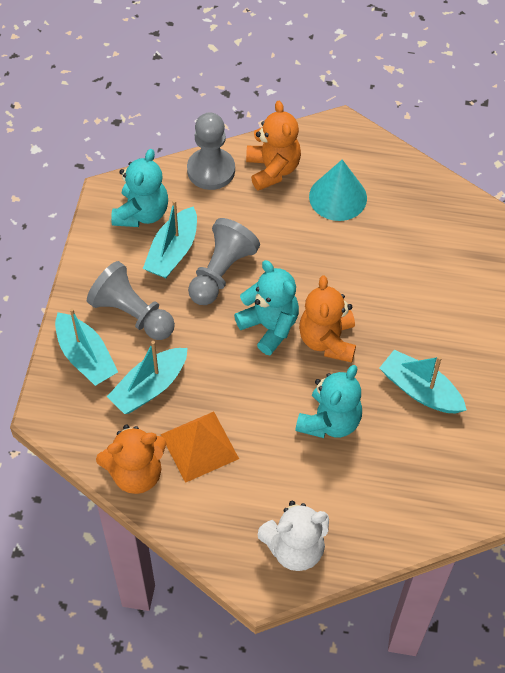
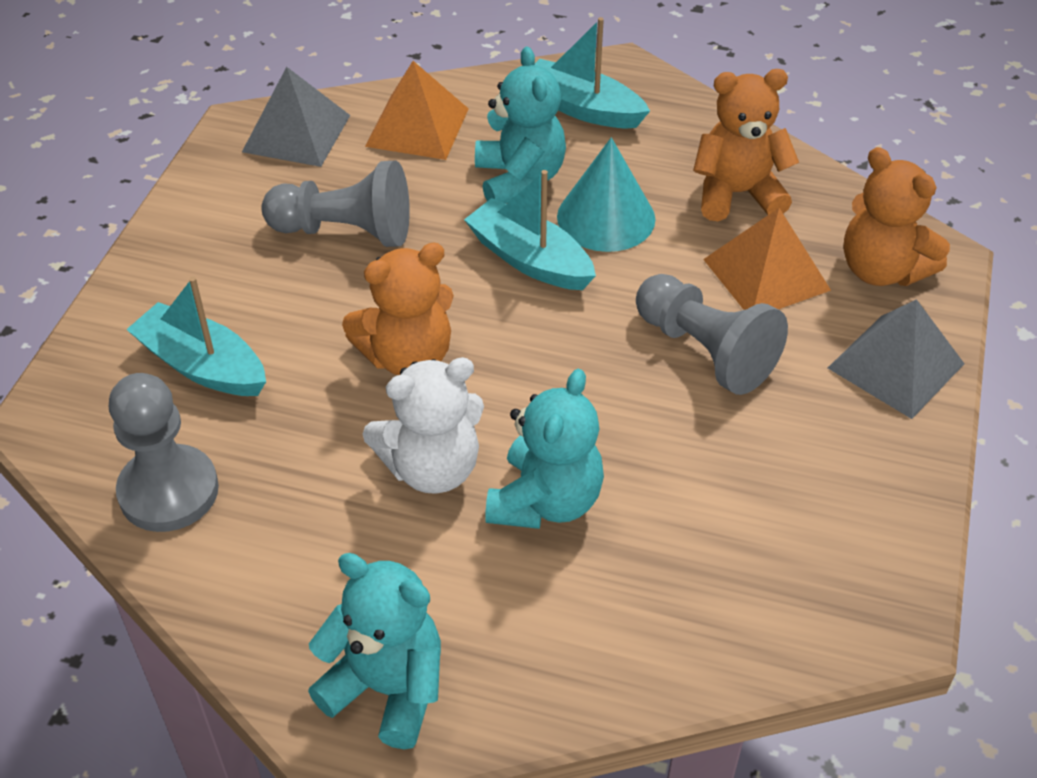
grey pyramid: 0 -> 2
orange pyramid: 1 -> 2
turquoise boat: 4 -> 3

